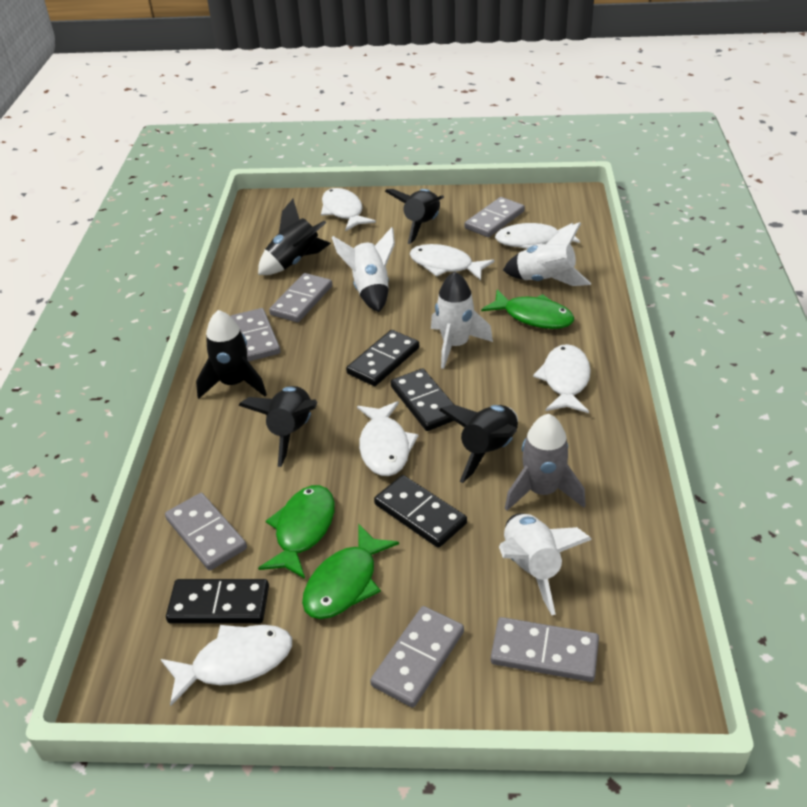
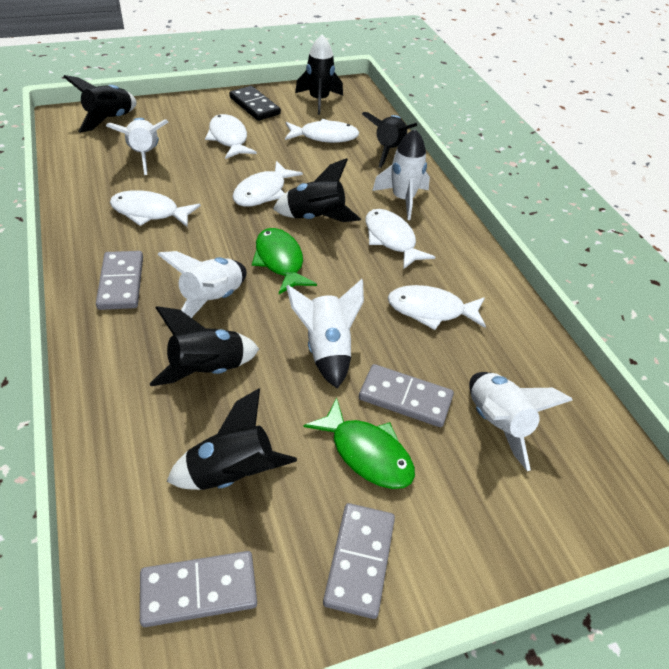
black domino: 4 -> 1
black rocket: 5 -> 6
green fish: 3 -> 2
grey domino: 6 -> 4
grey rocket: 1 -> 0
white rocket: 4 -> 5

